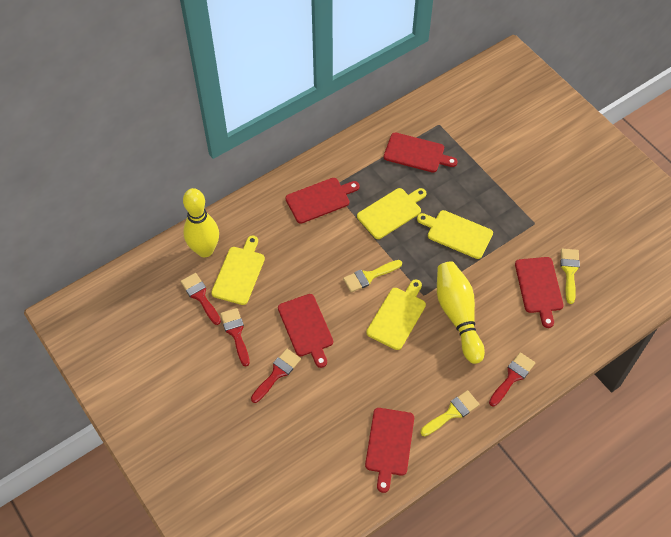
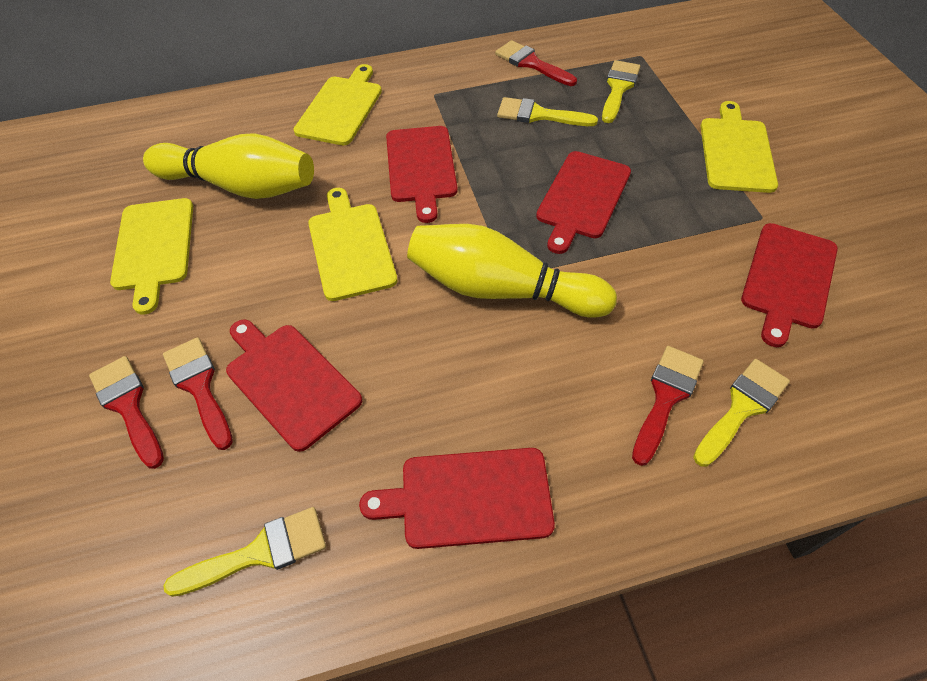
yellow brush: 3 -> 4

